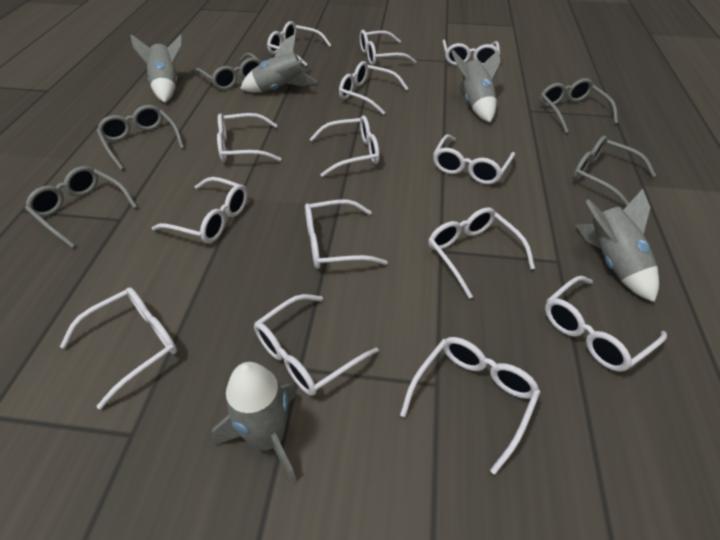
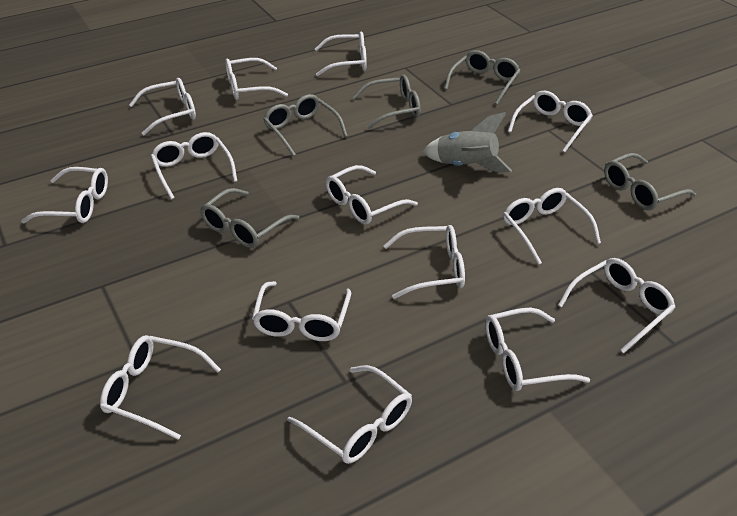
grey rocket: 5 -> 1

